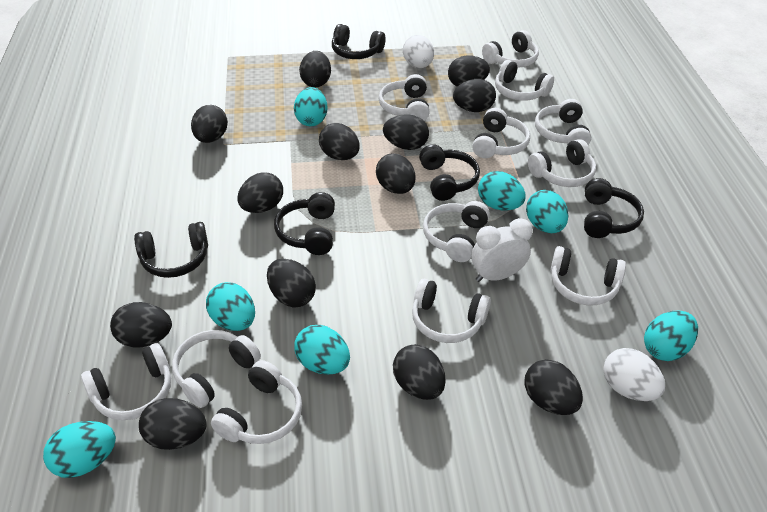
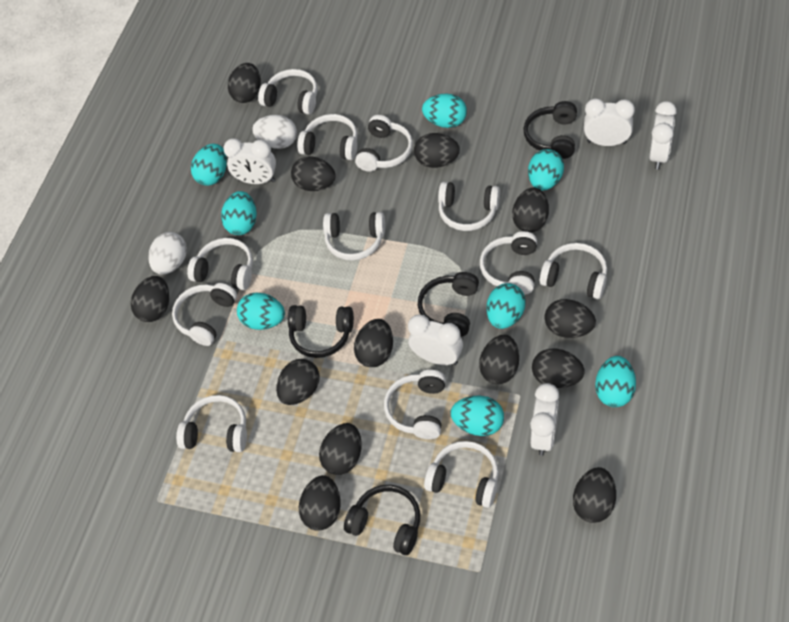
black headphones: 5 -> 4
turquoise egg: 7 -> 8
white clock: 1 -> 5

